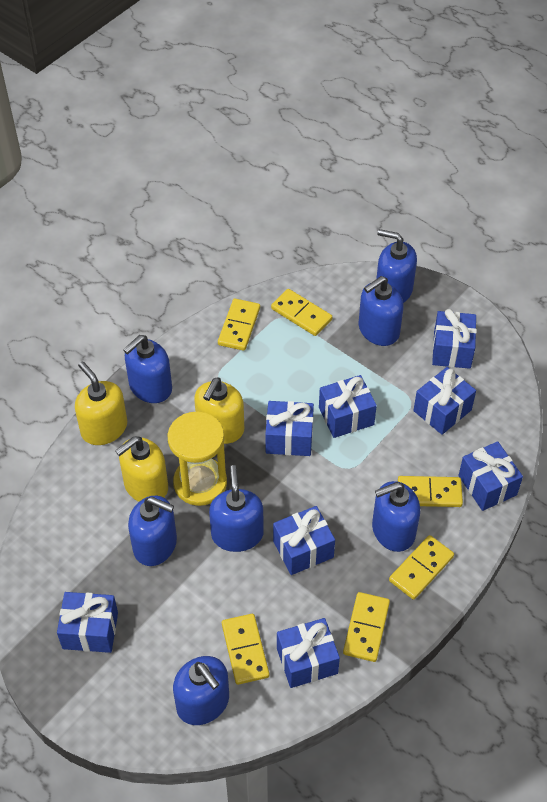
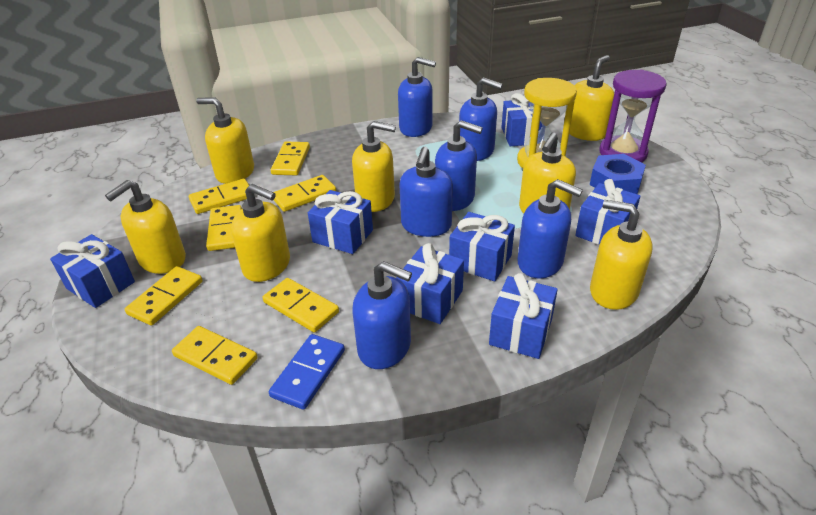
blue domino: 0 -> 1
blue gift: 8 -> 7
blue nut: 0 -> 1
blue soap dispenser: 7 -> 6
purple hourglass: 0 -> 1
yellow domino: 6 -> 7
yellow soap dispenser: 3 -> 7

